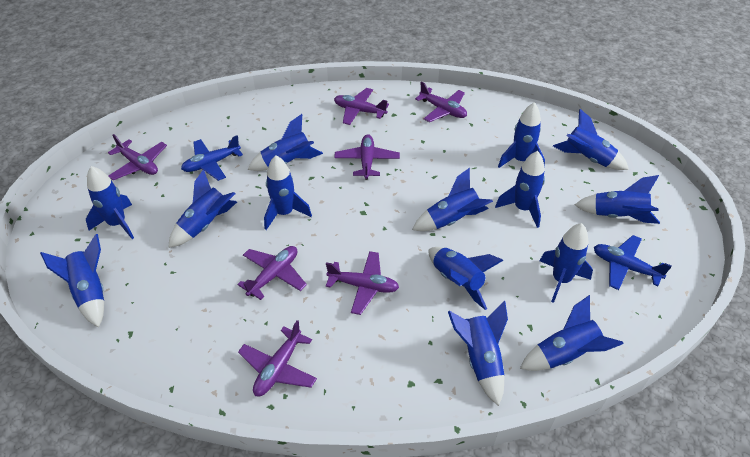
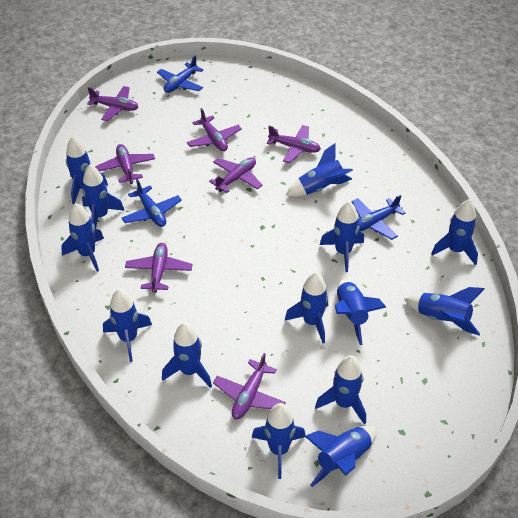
blue plane: 2 -> 3

